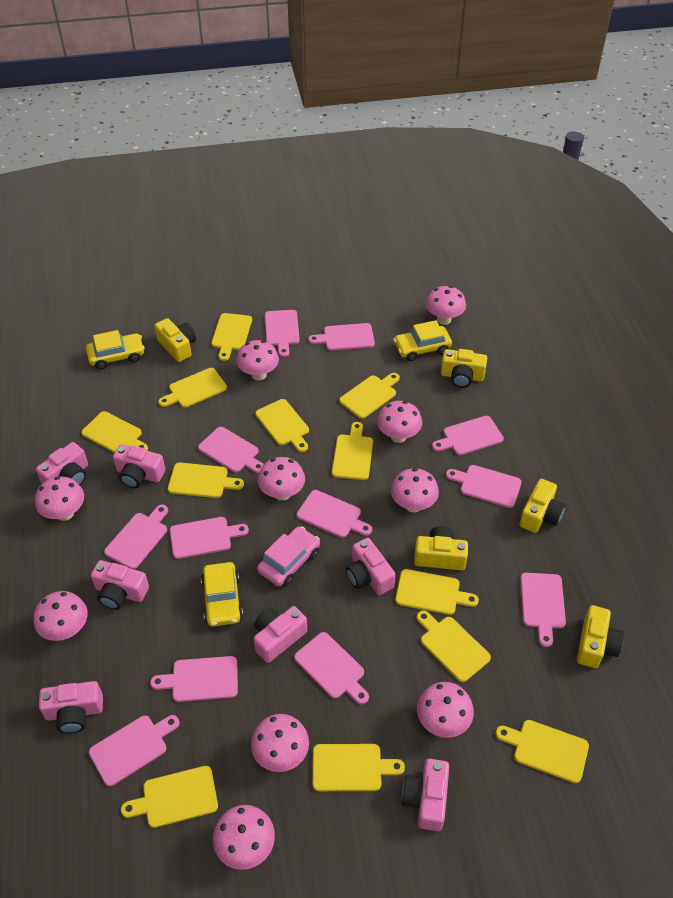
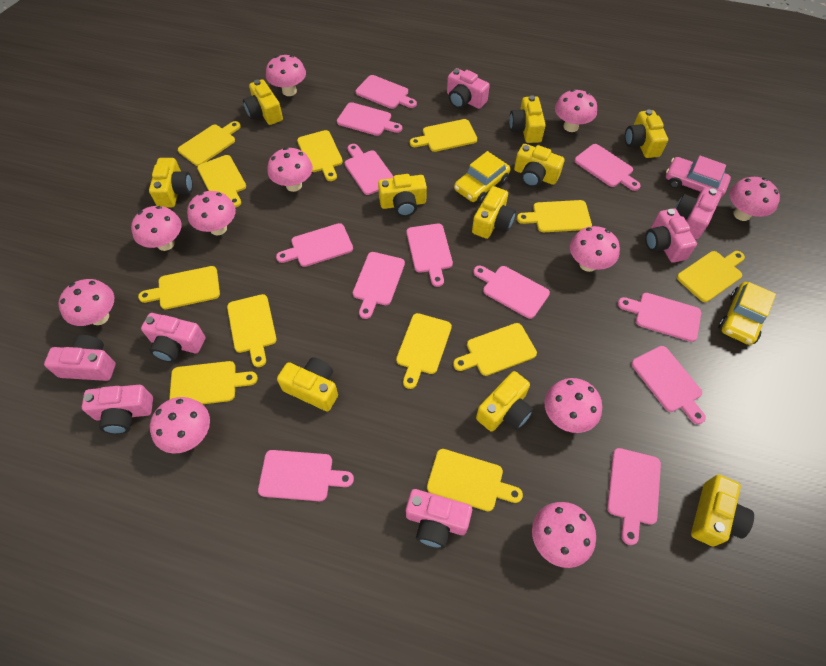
pink mushroom: 10 -> 11
yellow camera: 5 -> 10
yellow car: 3 -> 2

